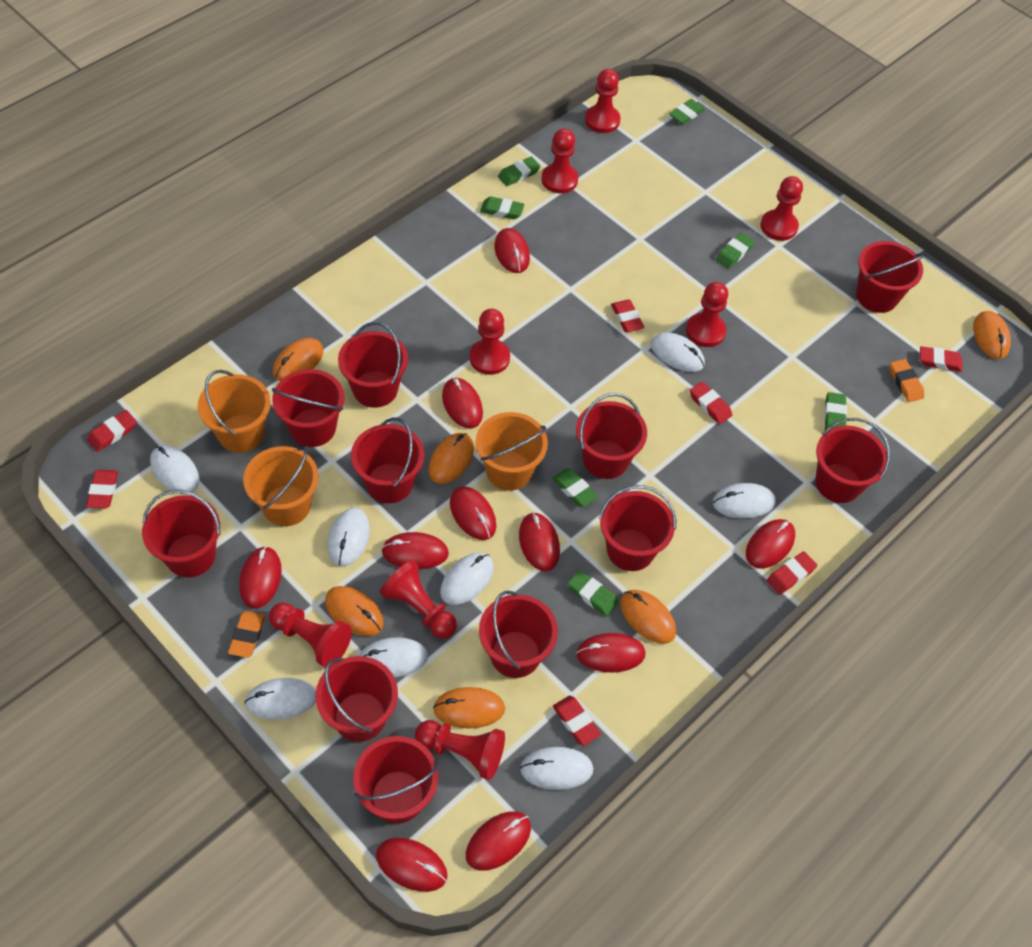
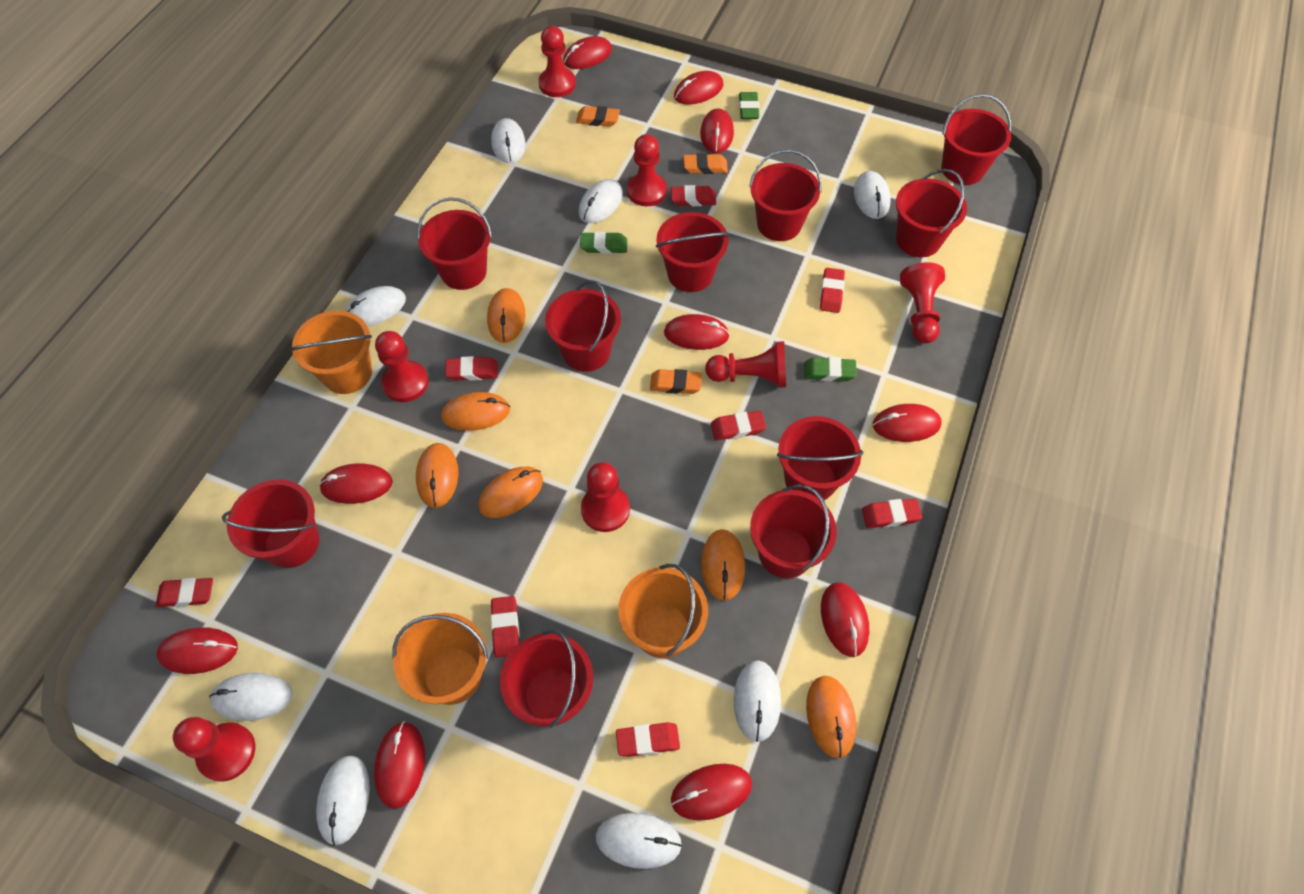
green eraser: 7 -> 3
orange eraser: 2 -> 3
red bucket: 11 -> 10
red eraser: 7 -> 8
red pawn: 8 -> 7

